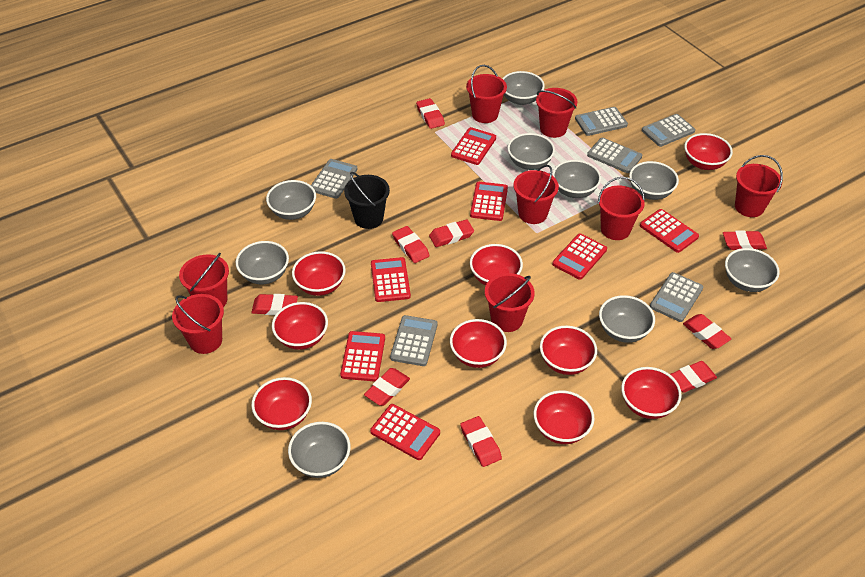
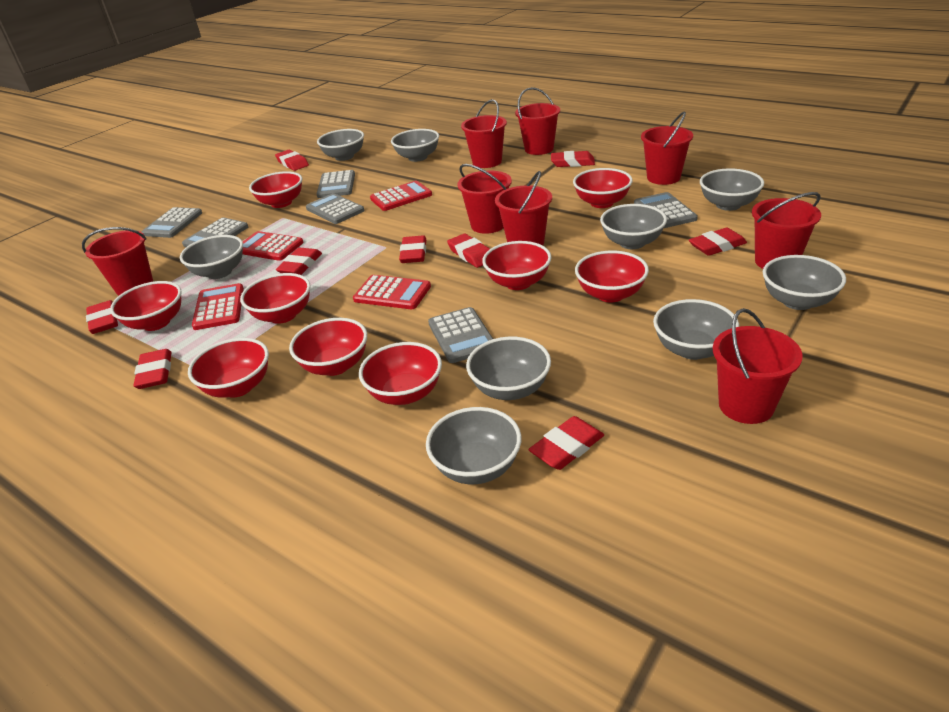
black bucket: 1 -> 0
red calculator: 7 -> 4

